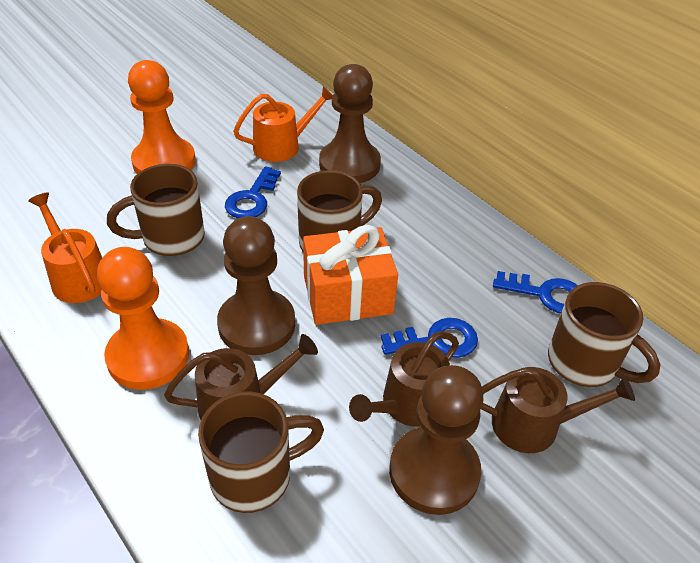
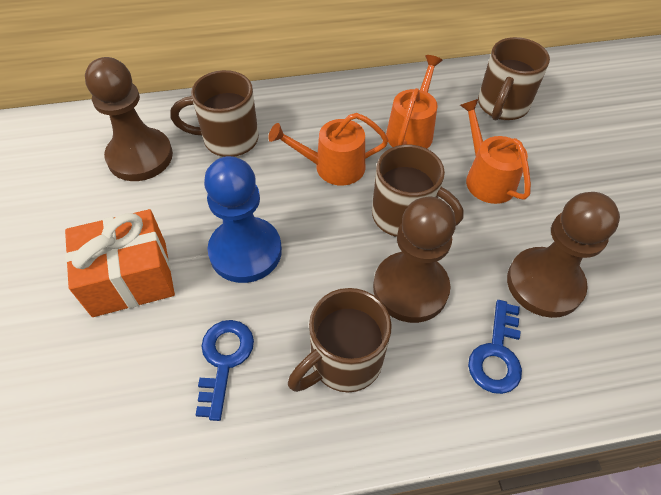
blue key: 3 -> 2
blue pawn: 0 -> 1
brown watering can: 3 -> 0
orange pawn: 2 -> 0
orange watering can: 2 -> 3

